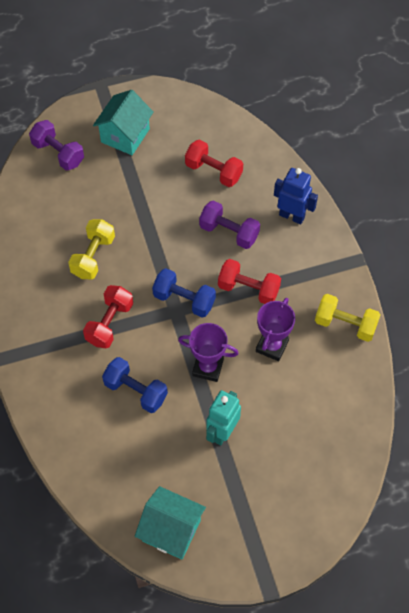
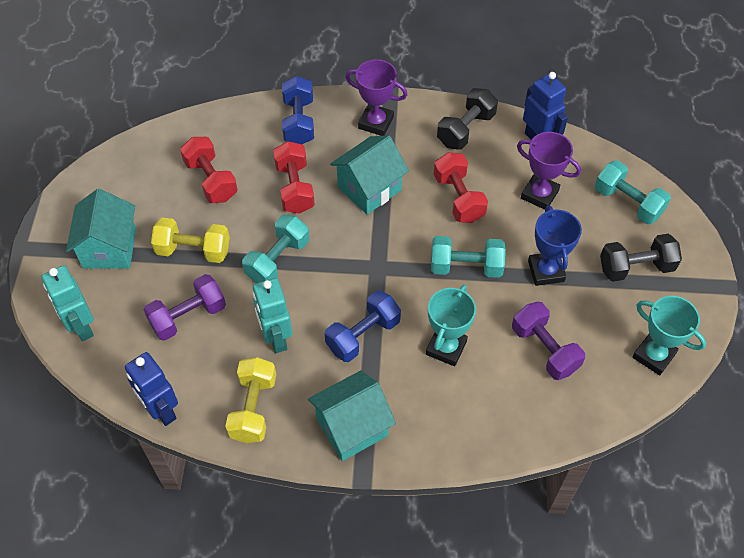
black dumbbell: 0 -> 2
blue robot: 1 -> 2
blue trophy: 0 -> 1
turquoise dumbbell: 0 -> 3
turquoise house: 2 -> 3
turquoise robot: 1 -> 2
turquoise trophy: 0 -> 2

